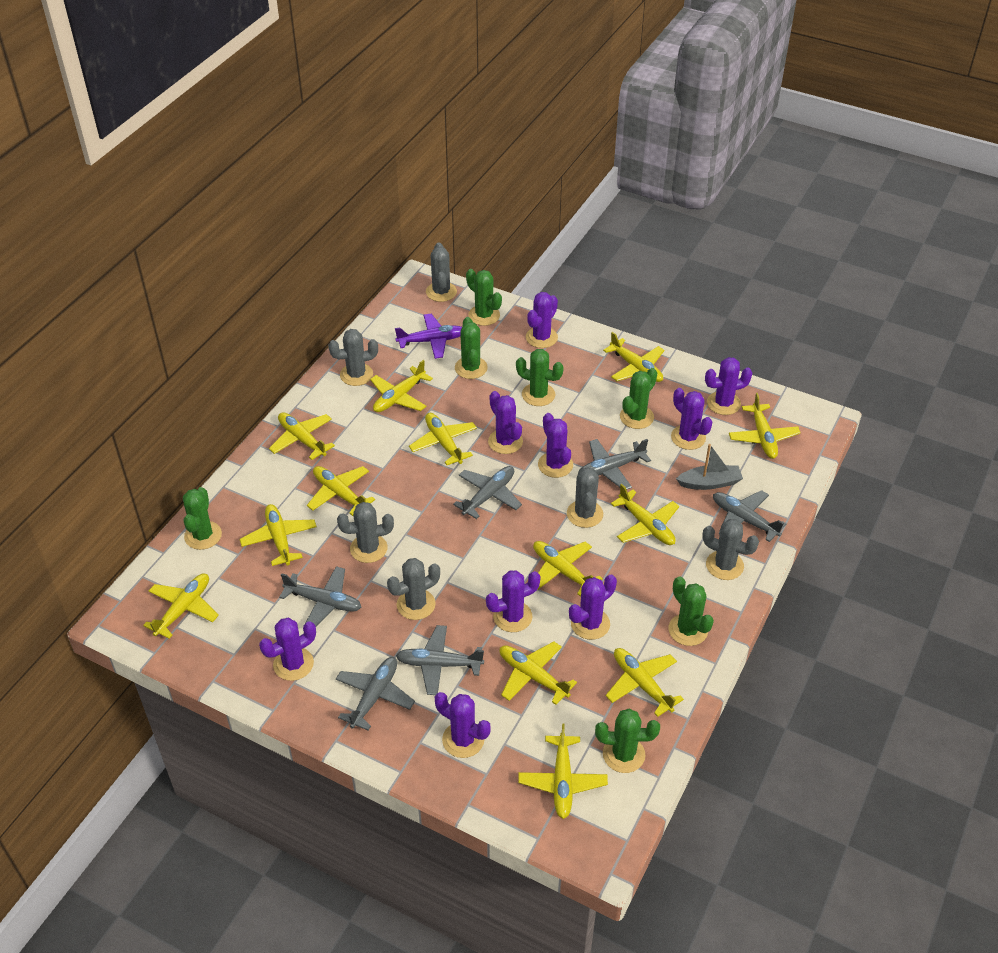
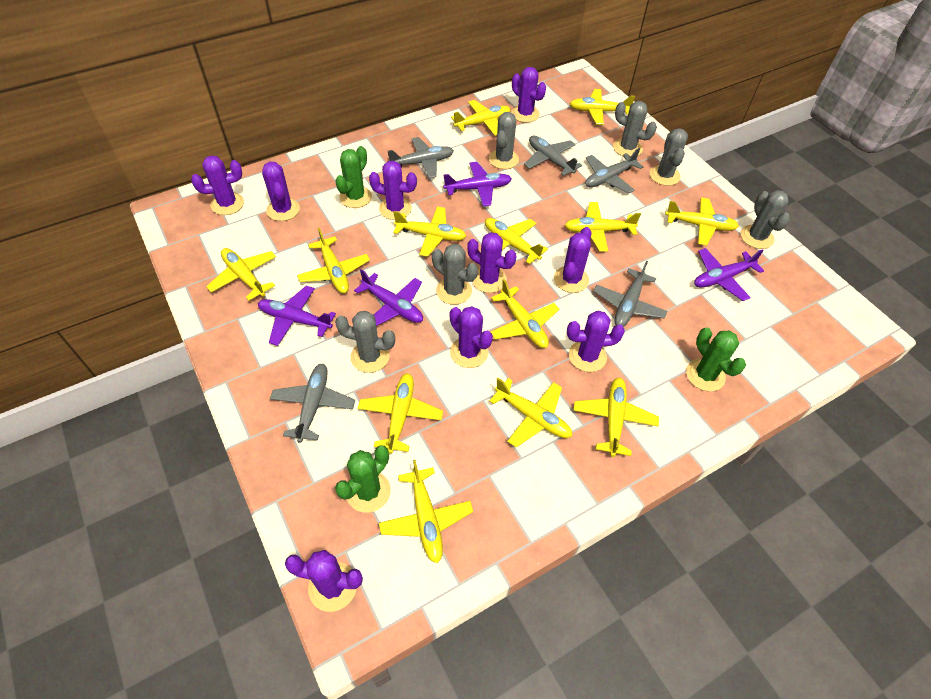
green cactus: 7 -> 3
grey boat: 1 -> 0
grey plane: 6 -> 5
purple plane: 1 -> 4

